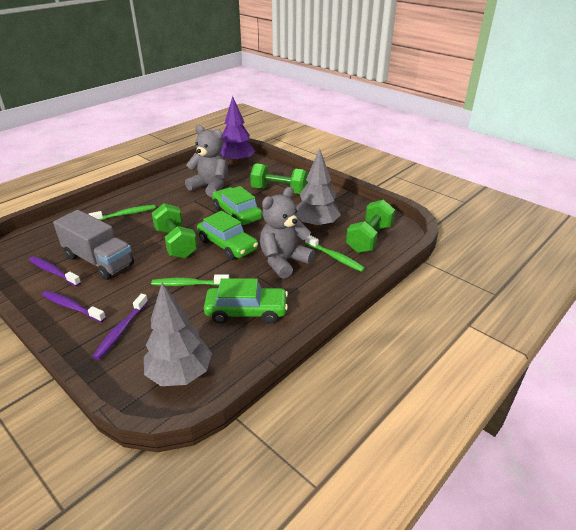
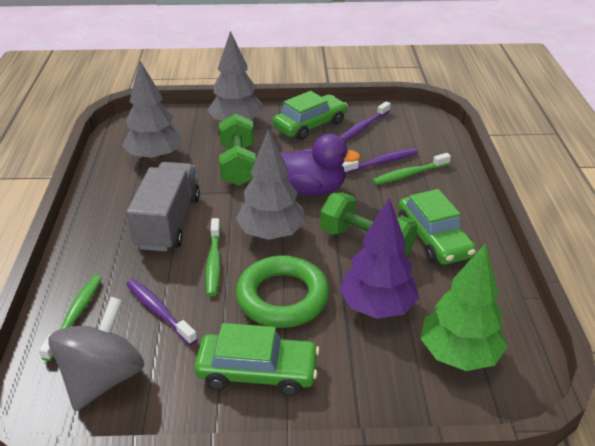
green dumbbell: 3 -> 2
green ring: 0 -> 1
green tree: 0 -> 1
grey spinning top: 0 -> 1
grey teddy bear: 2 -> 0
grey tree: 2 -> 3
purple duck: 0 -> 1

